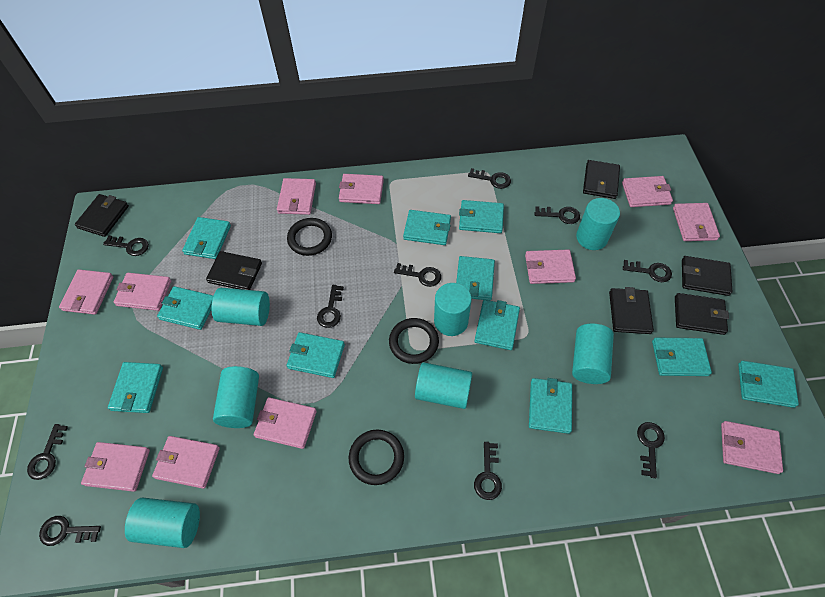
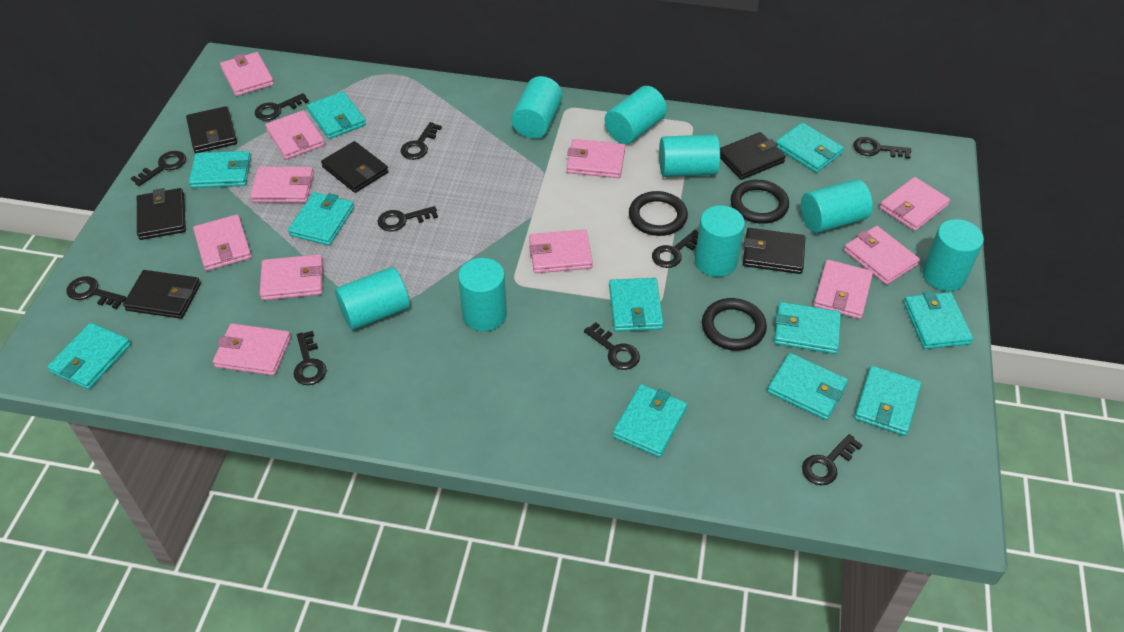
turquoise cylinder: 7 -> 8

